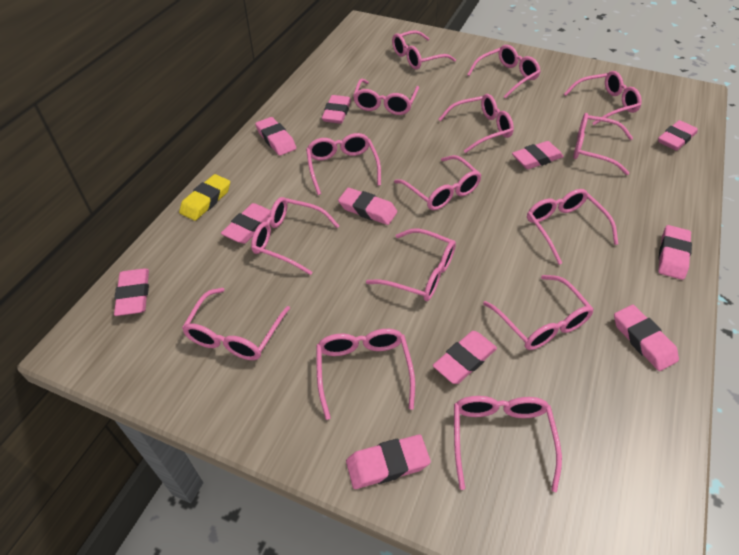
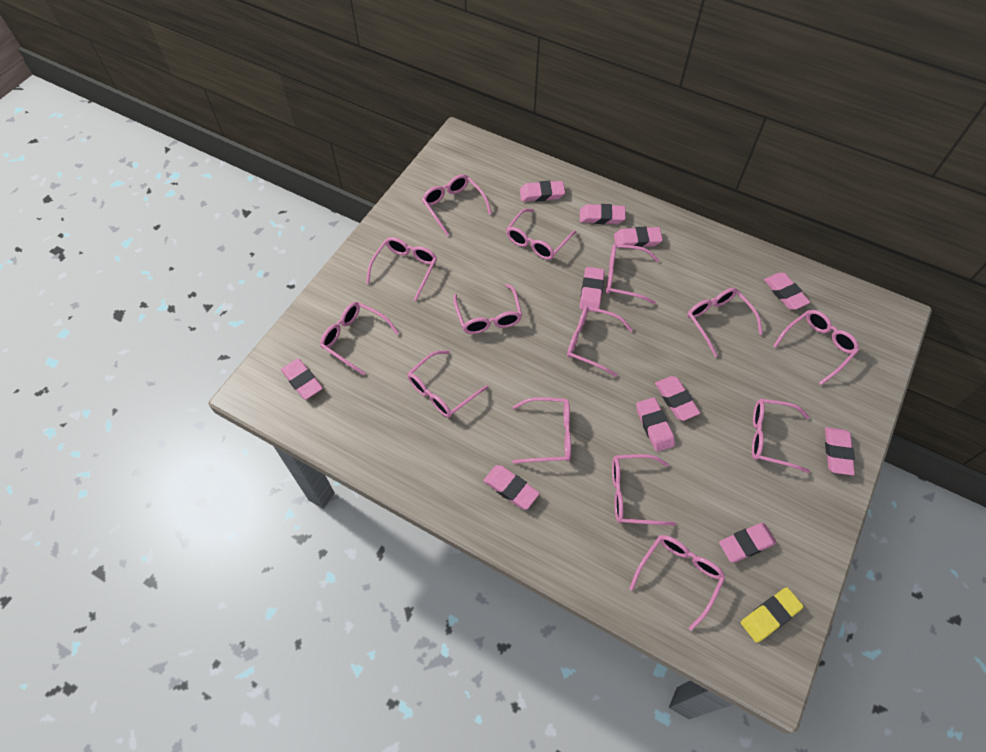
pink glasses: 15 -> 14

